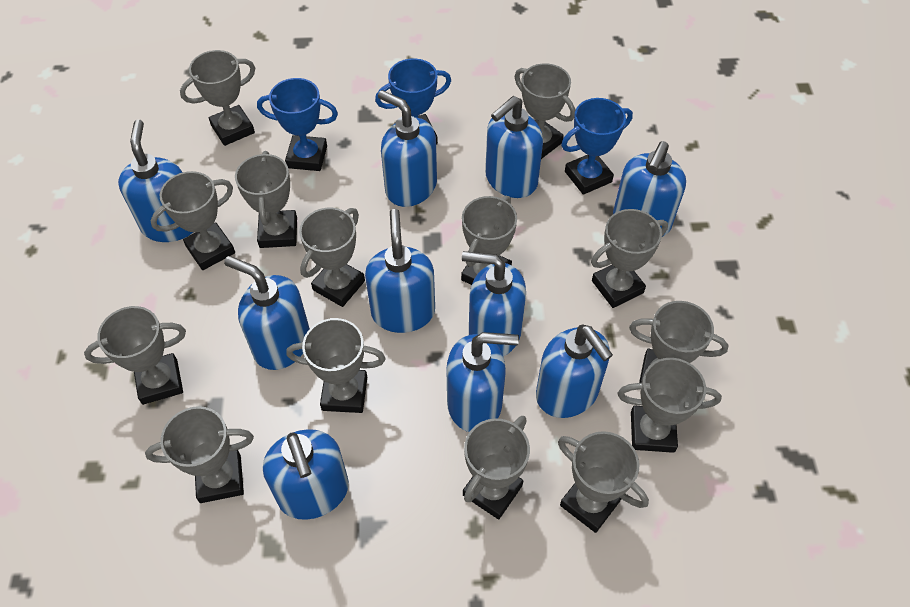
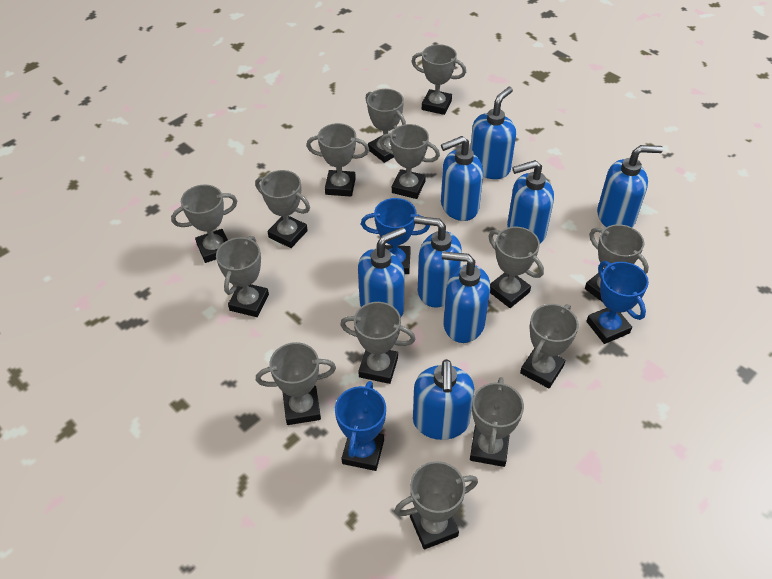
blue soap dispenser: 10 -> 8

